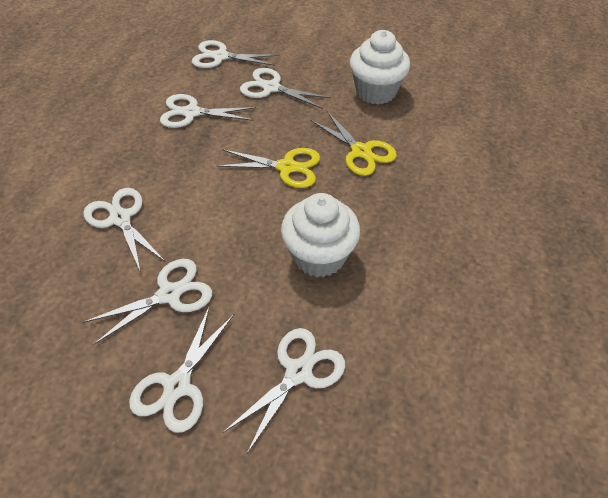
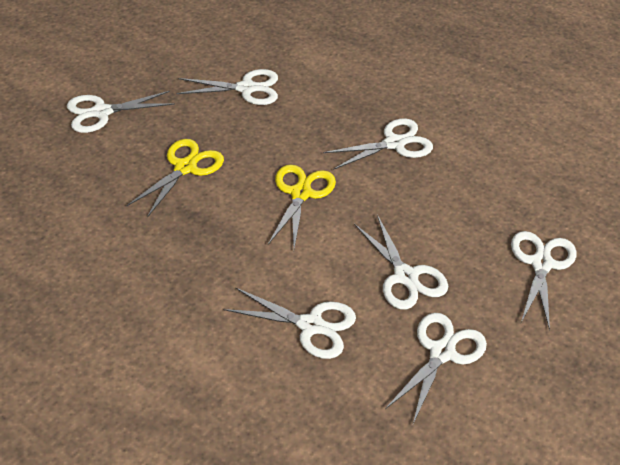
white cupcake: 2 -> 0

